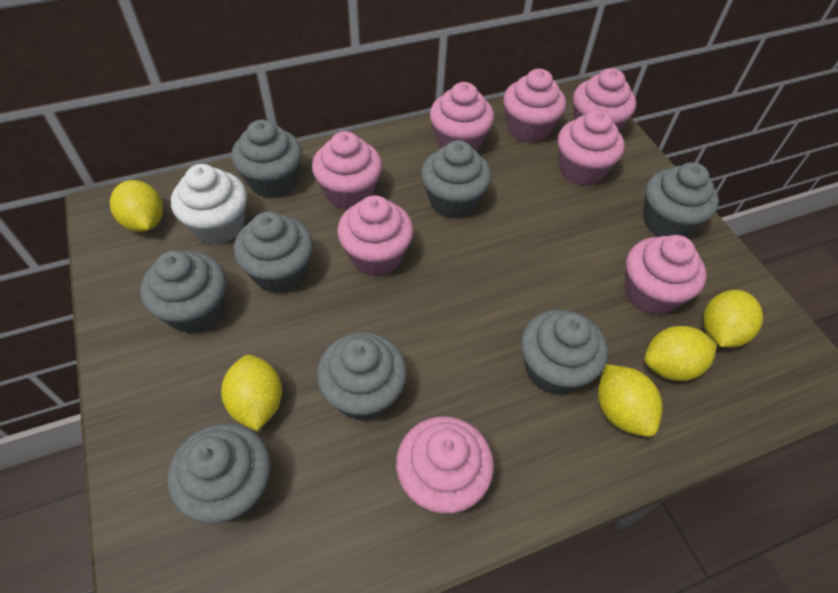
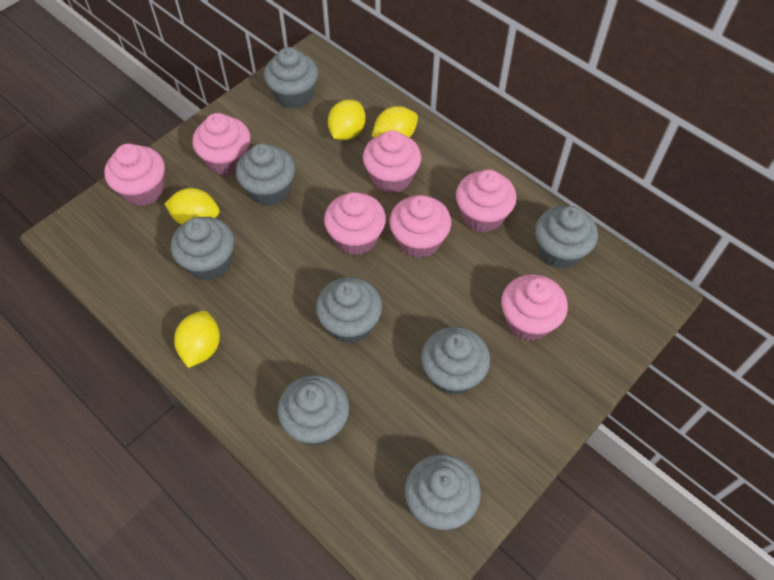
pink cupcake: 8 -> 7
white cupcake: 1 -> 0
yellow lemon: 5 -> 4

